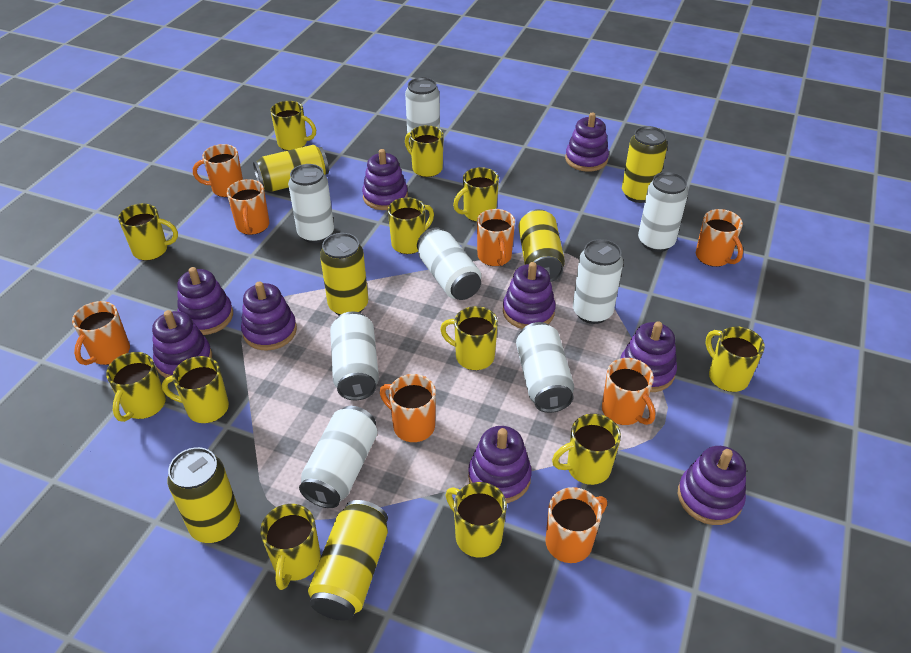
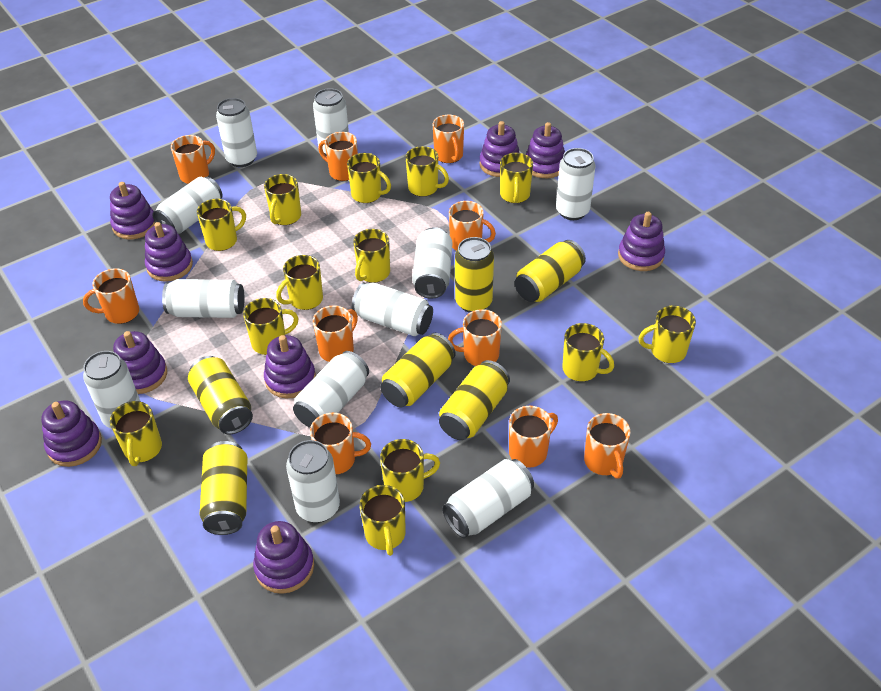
orange mug: 8 -> 10
white can: 8 -> 11
yellow mug: 12 -> 13

